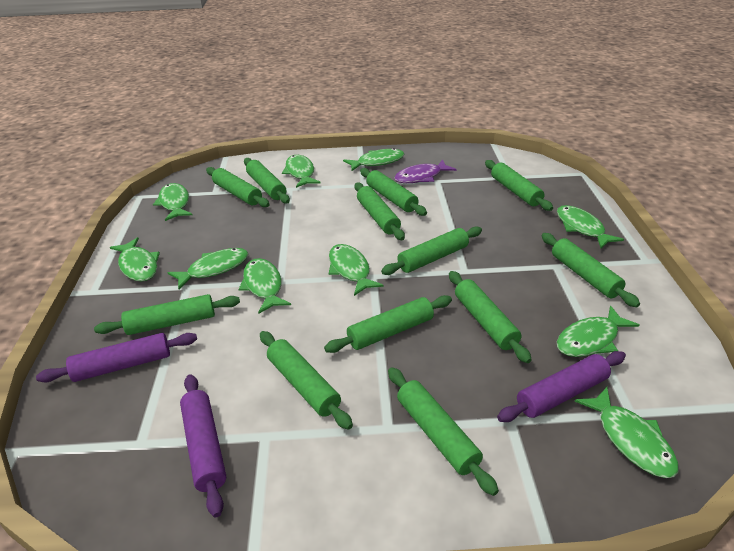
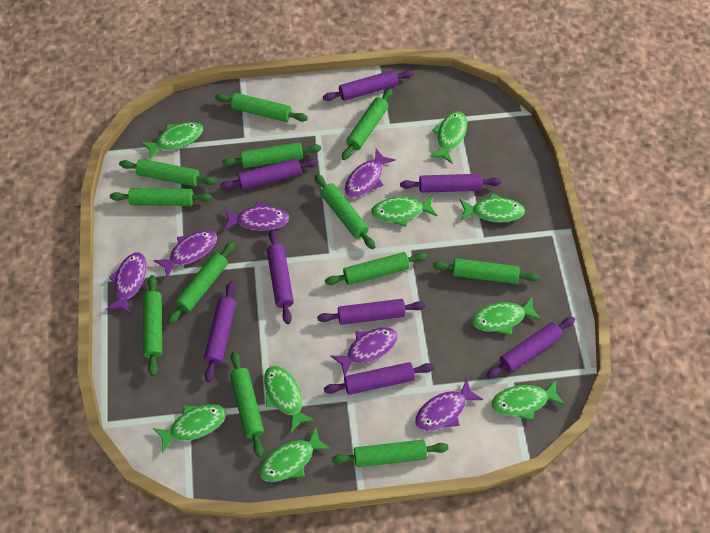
green fish: 10 -> 9
purple fish: 1 -> 6
purple rolling pin: 3 -> 8

